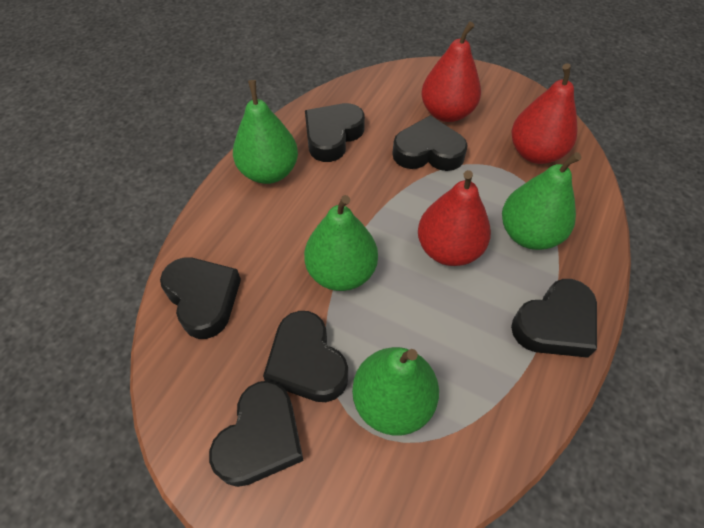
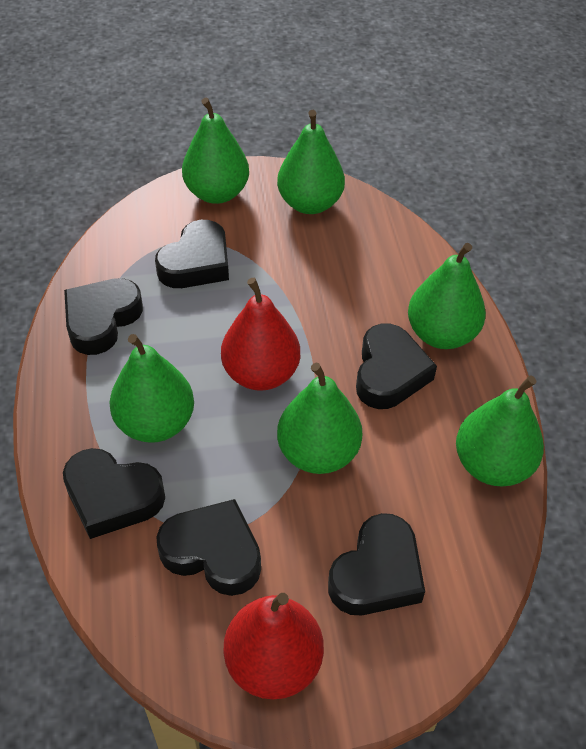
green pear: 4 -> 6
red pear: 3 -> 2

